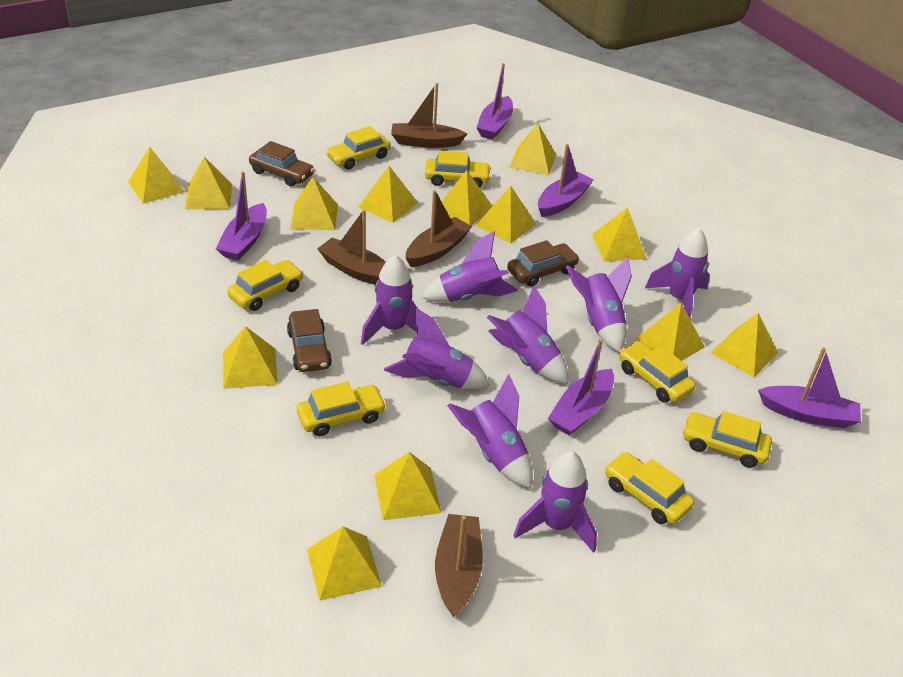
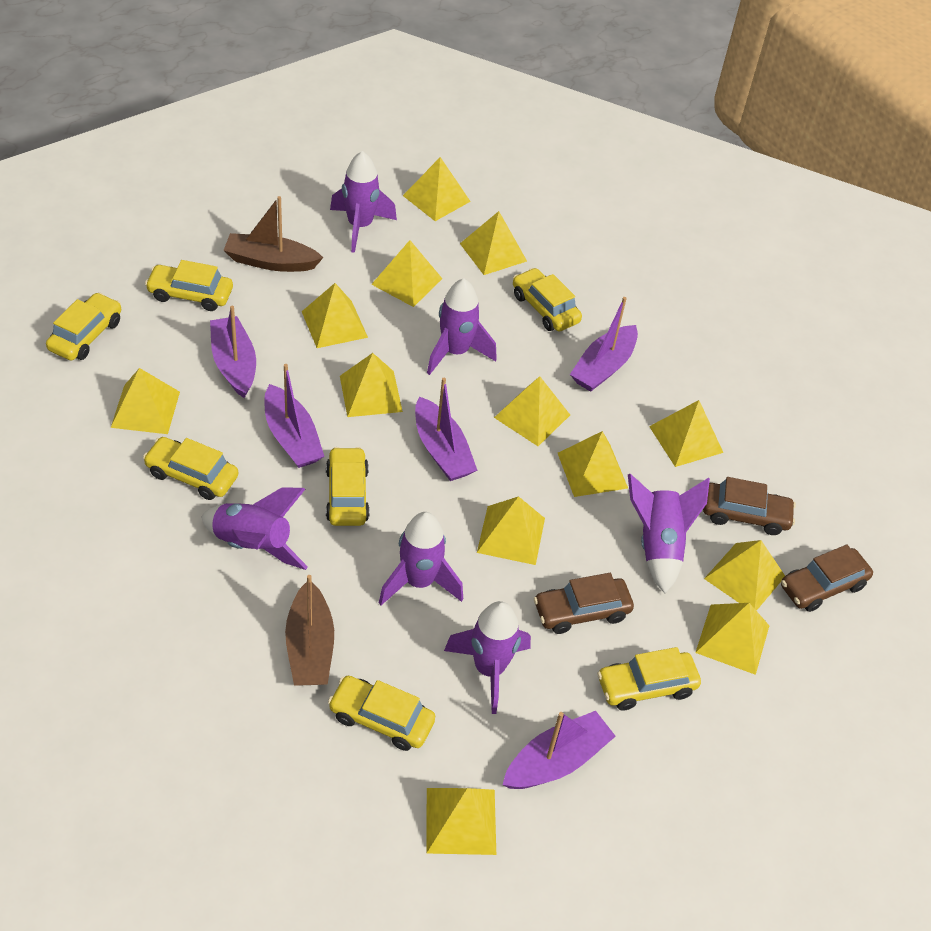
brown boat: 4 -> 2
purple rocket: 8 -> 6

